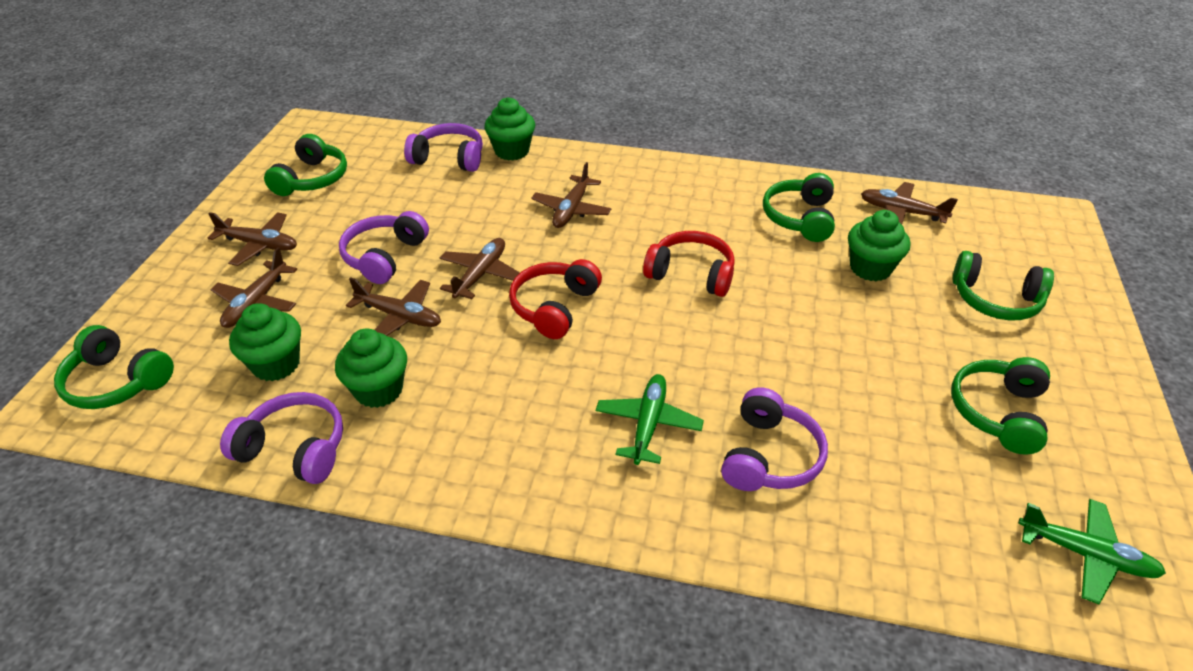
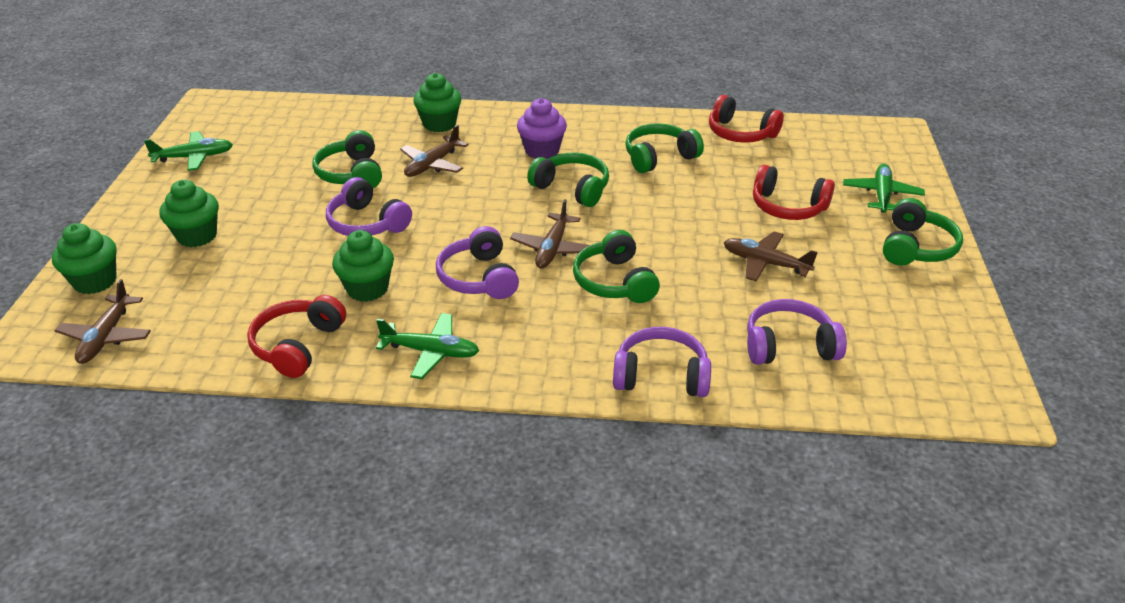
brown plane: 6 -> 4
green plane: 2 -> 3
purple cupcake: 0 -> 1
red headphones: 2 -> 3

